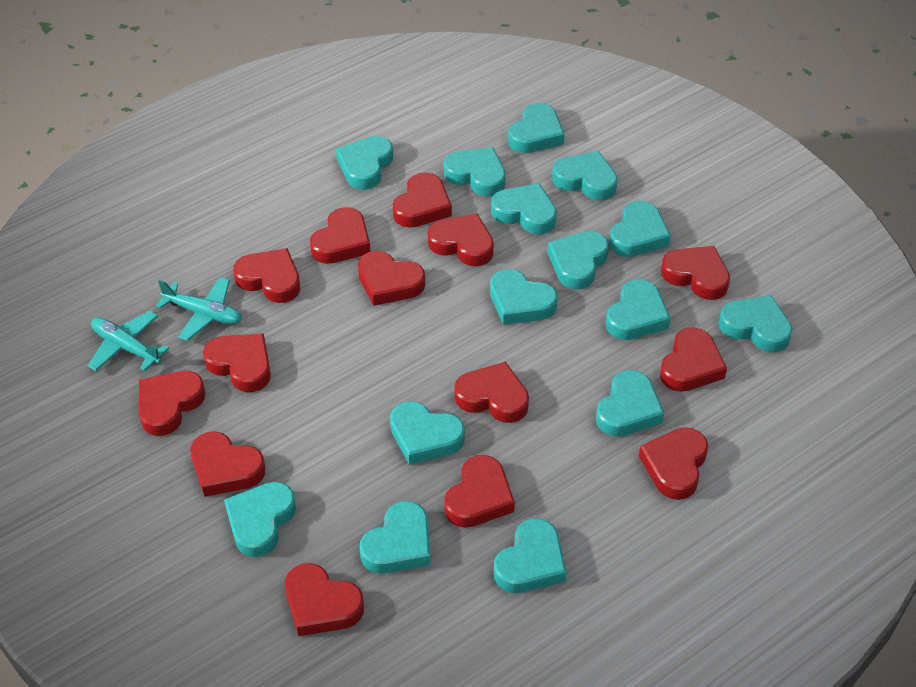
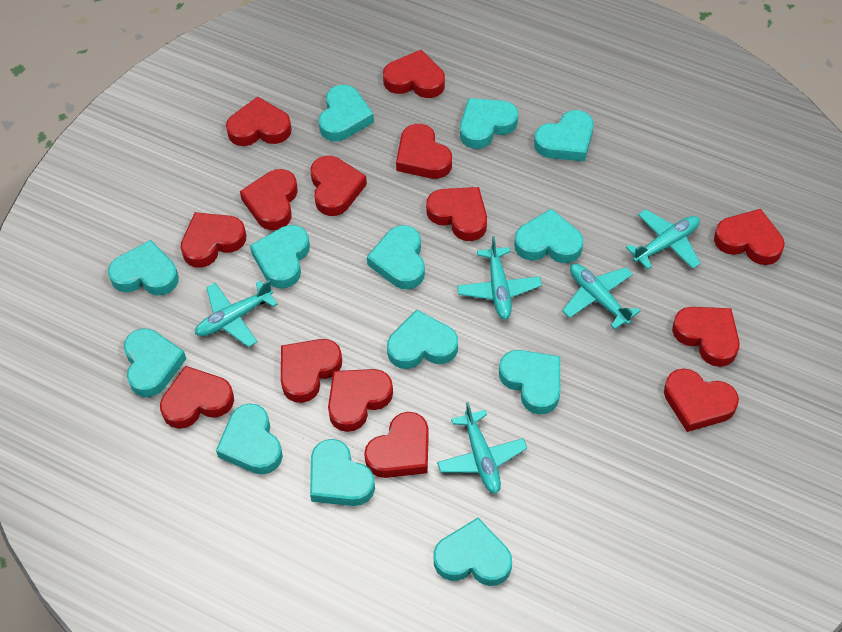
turquoise heart: 15 -> 13
turquoise plane: 2 -> 5

